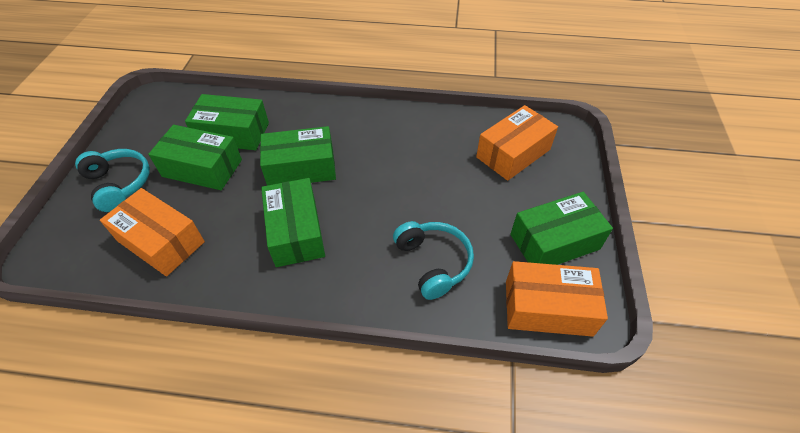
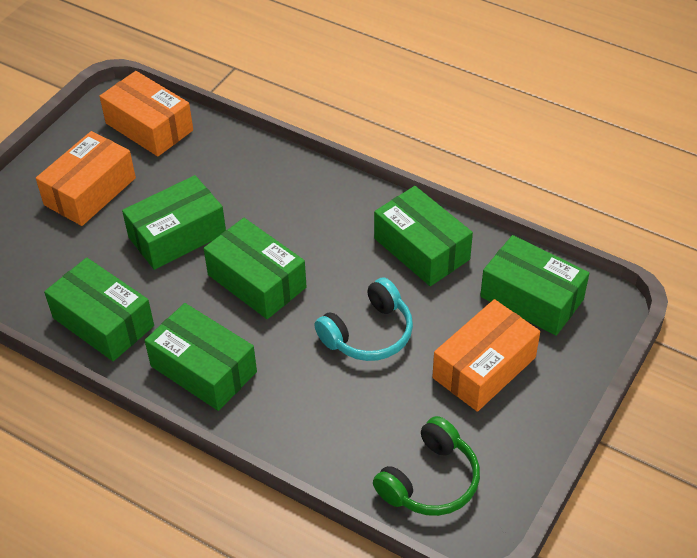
green box: 5 -> 6
green headphones: 0 -> 1
turquoise headphones: 2 -> 1

